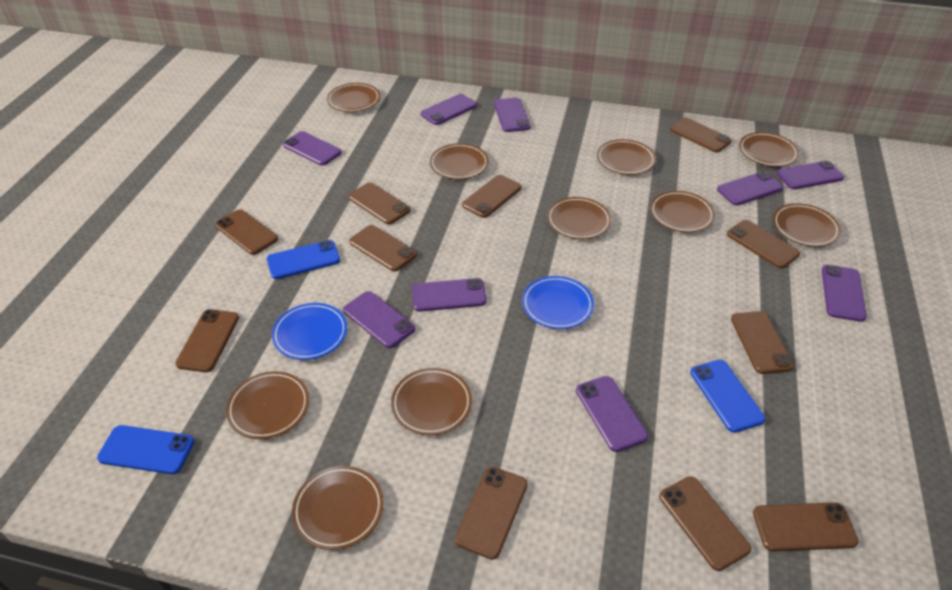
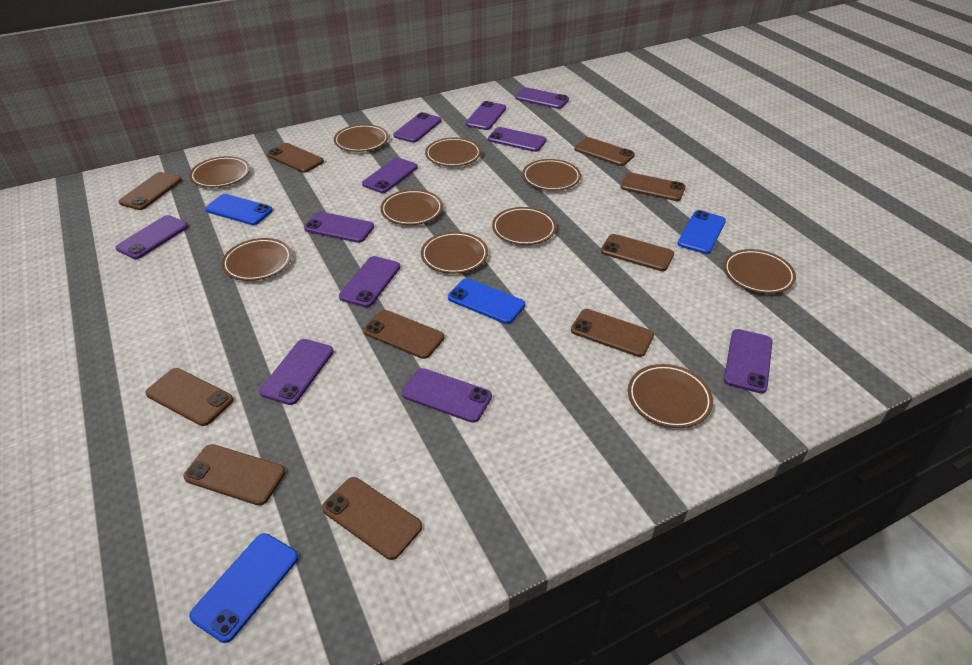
blue phone: 3 -> 4
blue plate: 2 -> 0
brown phone: 11 -> 10
purple phone: 9 -> 11

